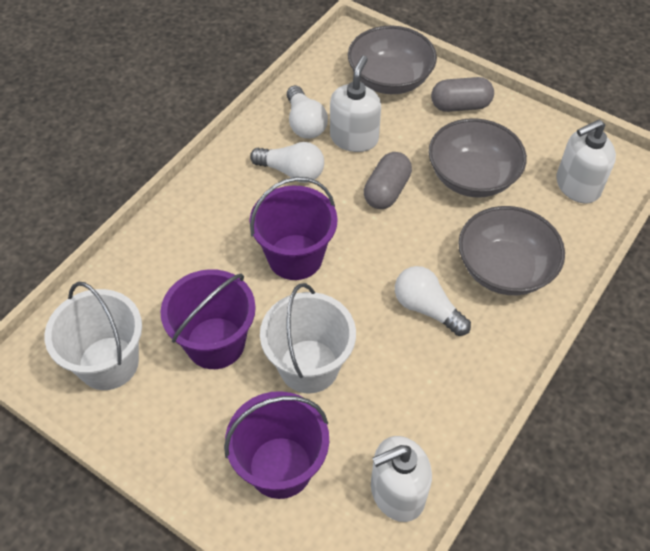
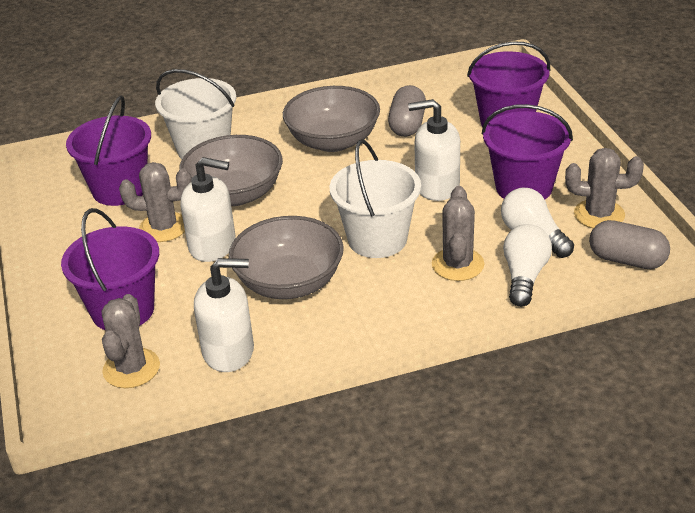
grey cactus: 0 -> 4
purple bucket: 3 -> 4
white light bulb: 3 -> 2

